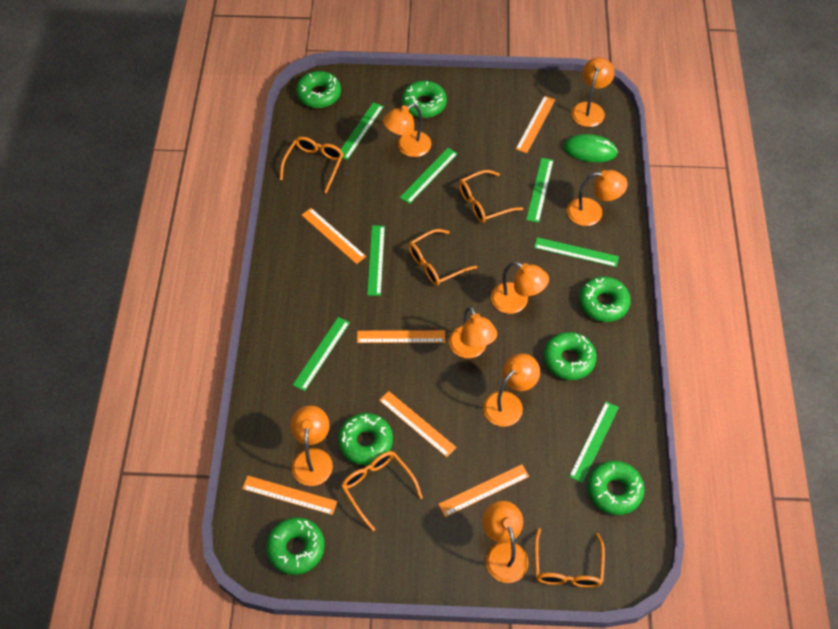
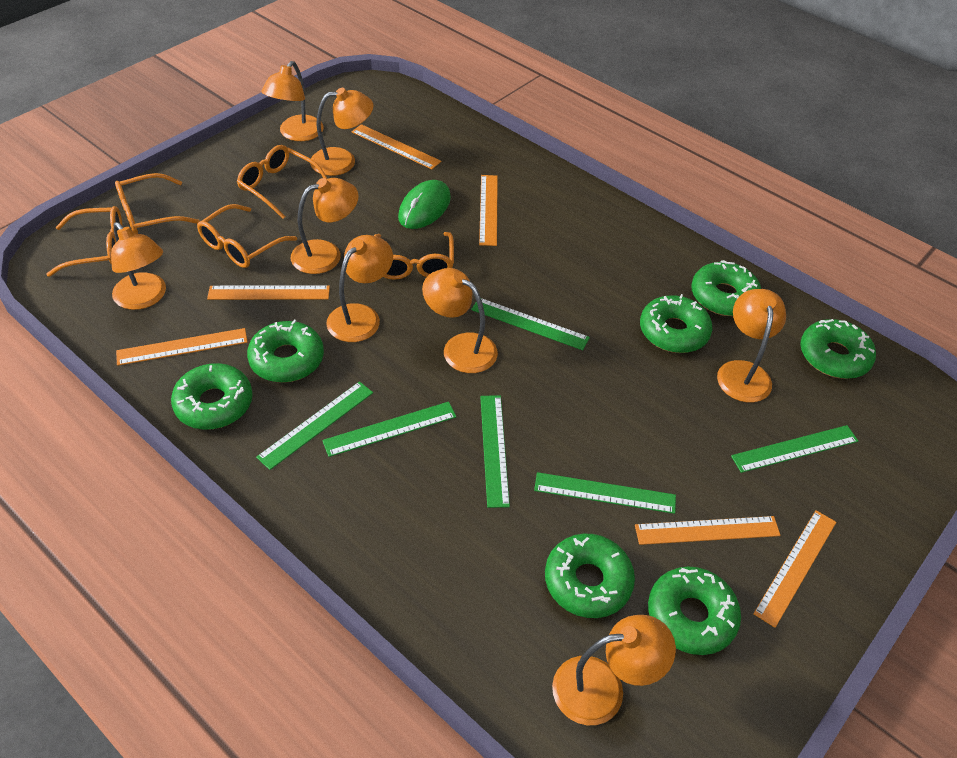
green ruler: 7 -> 6

